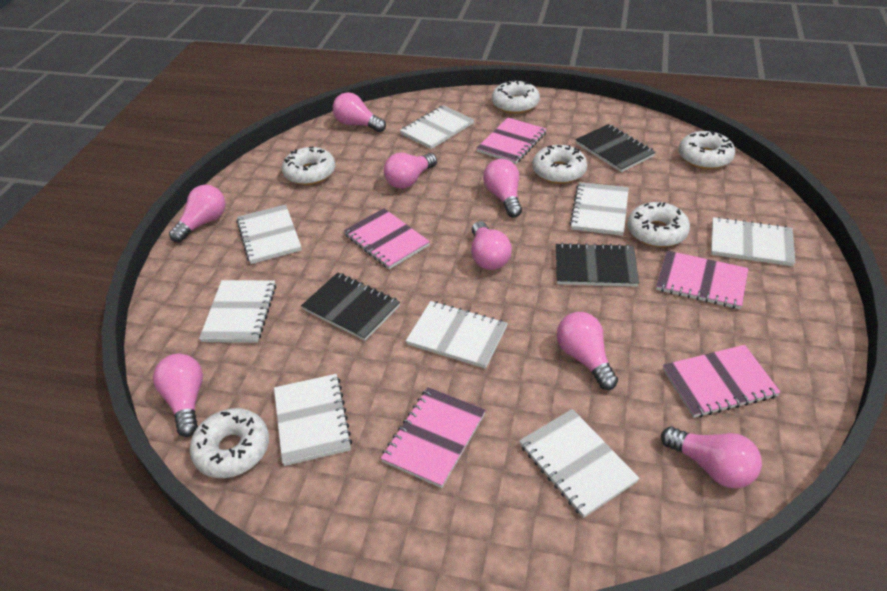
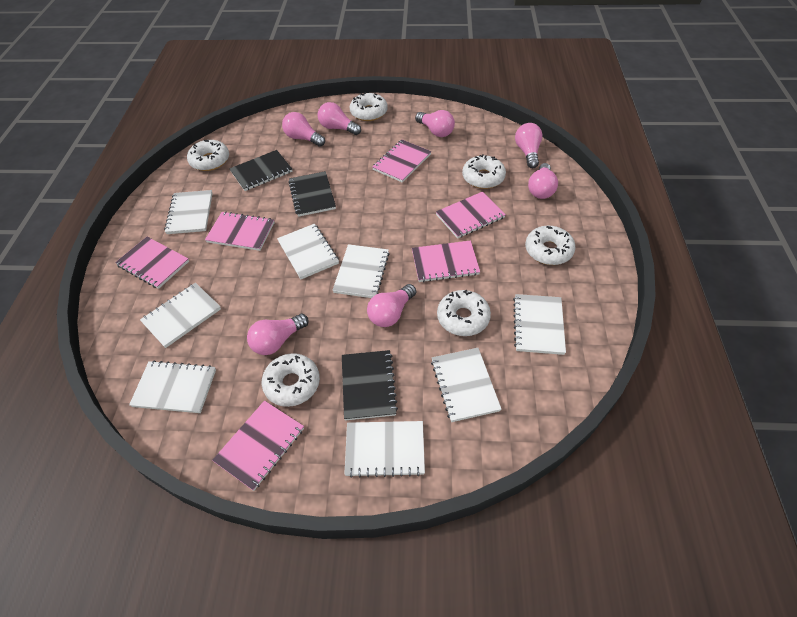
pink light bulb: 8 -> 7
pink notebook: 5 -> 6

